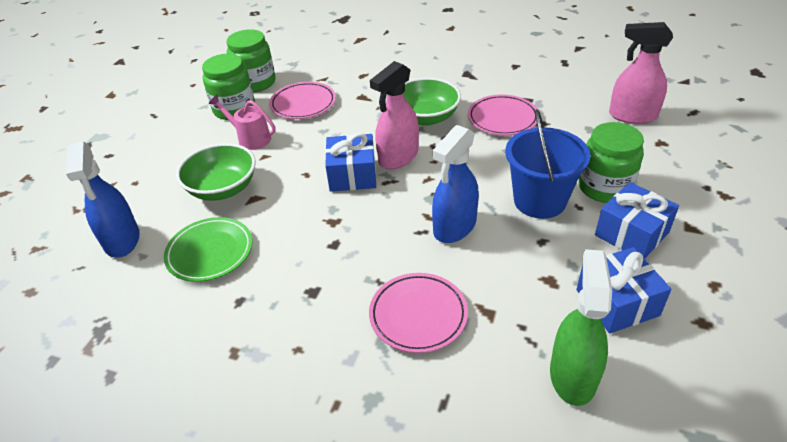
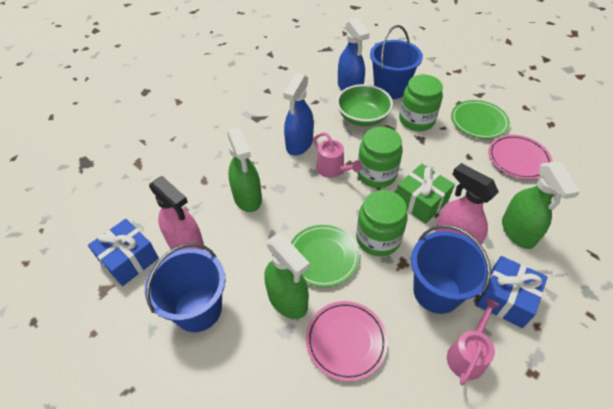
blue bucket: 1 -> 3
blue gift: 3 -> 2
green bowl: 2 -> 1
green gift: 0 -> 1
green plate: 1 -> 2
green spray bottle: 1 -> 3
pink plate: 3 -> 2
pink watering can: 1 -> 2

